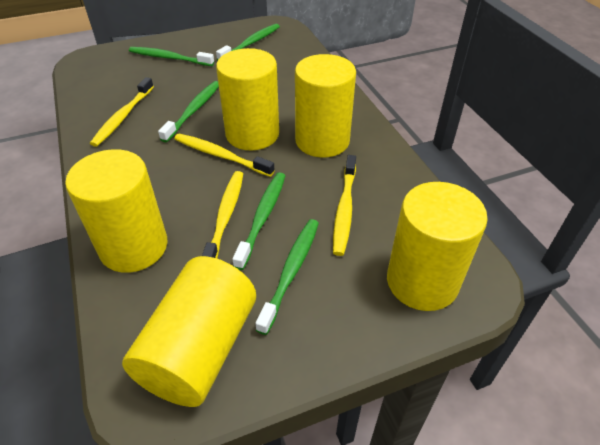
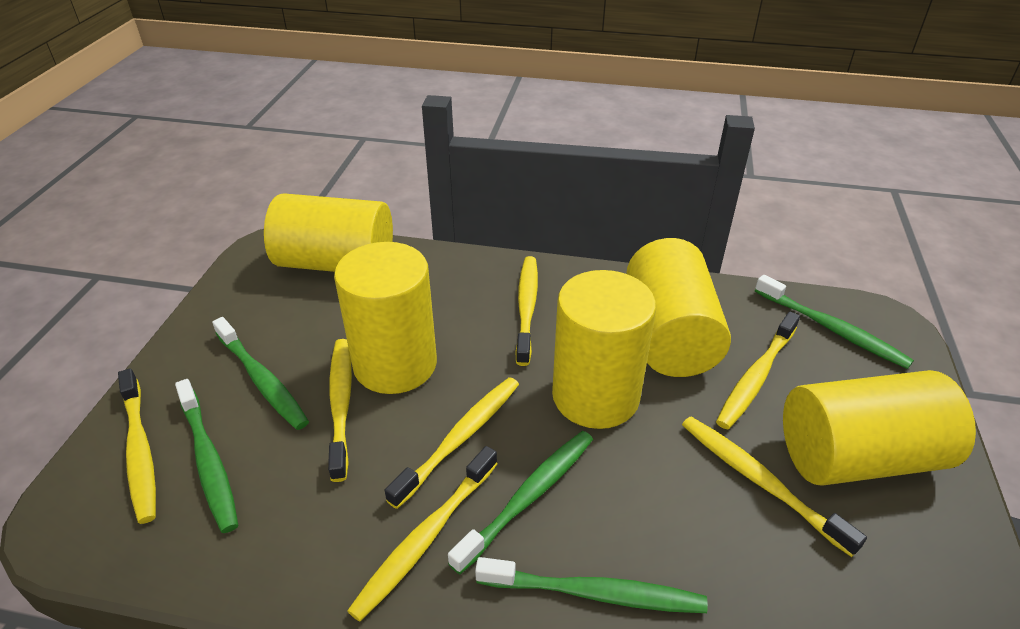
yellow toothbrush: 4 -> 7

